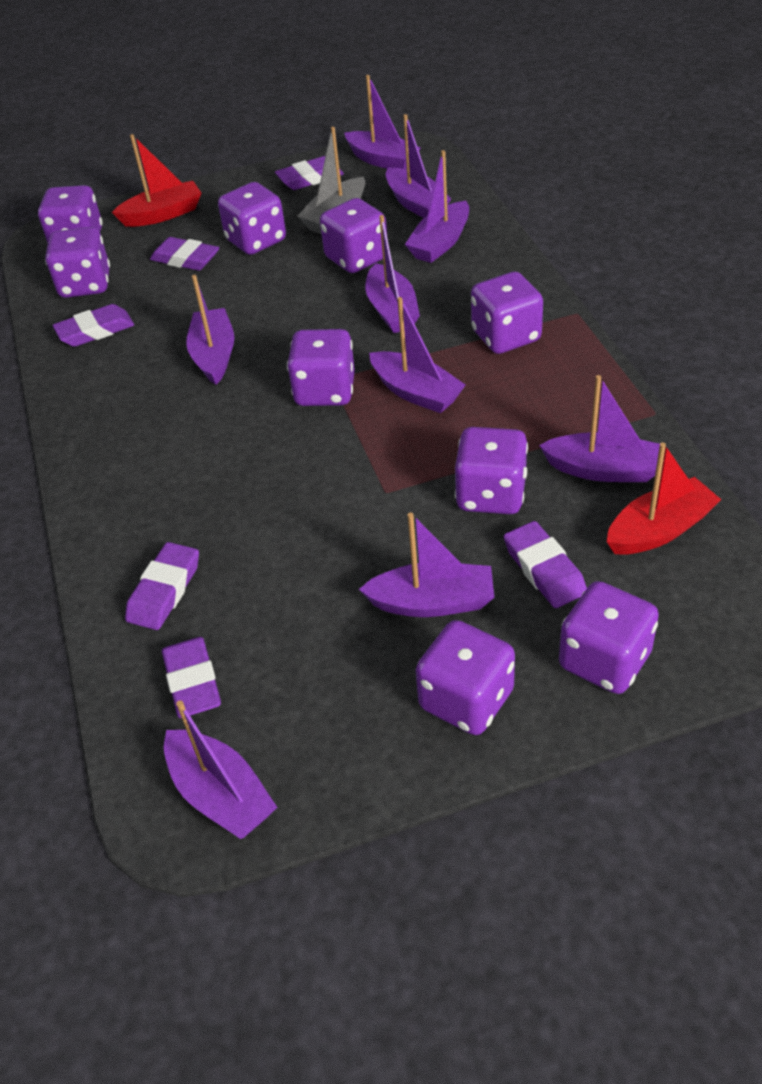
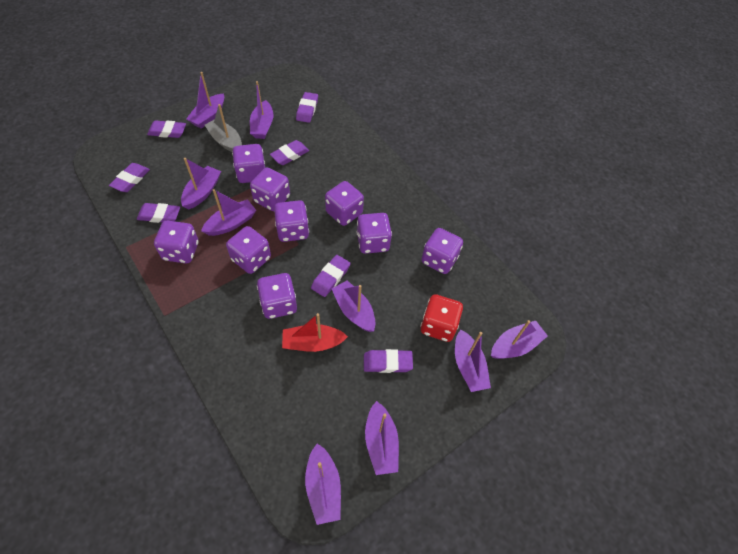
purple eraser: 6 -> 7
red boat: 2 -> 1
red dice: 0 -> 1

